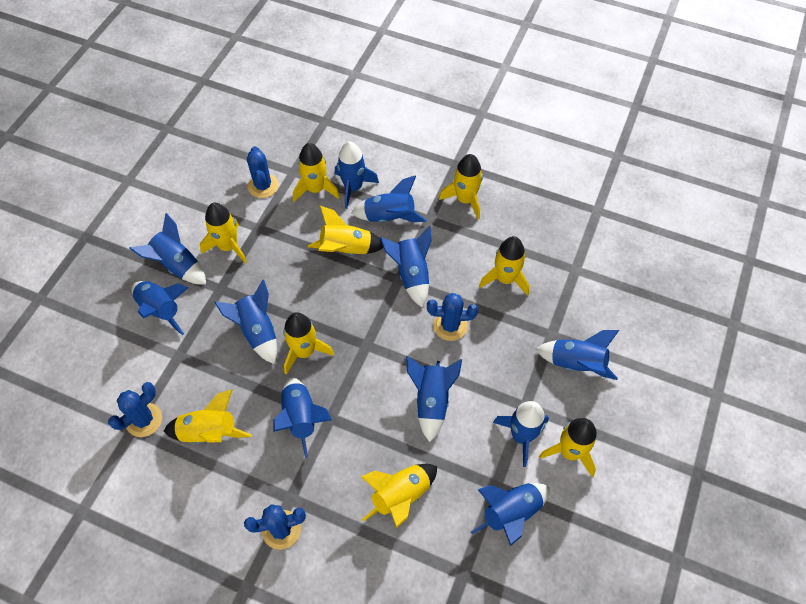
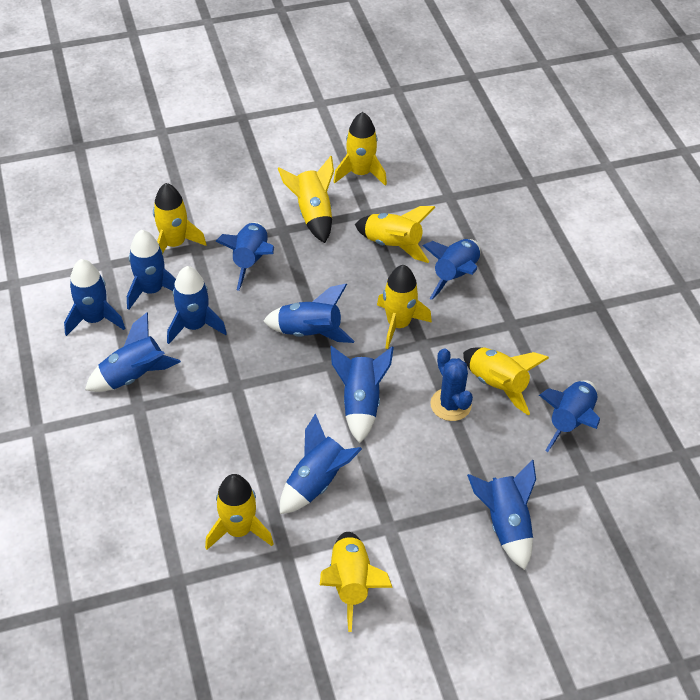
blue cactus: 4 -> 1
yellow rocket: 9 -> 8

